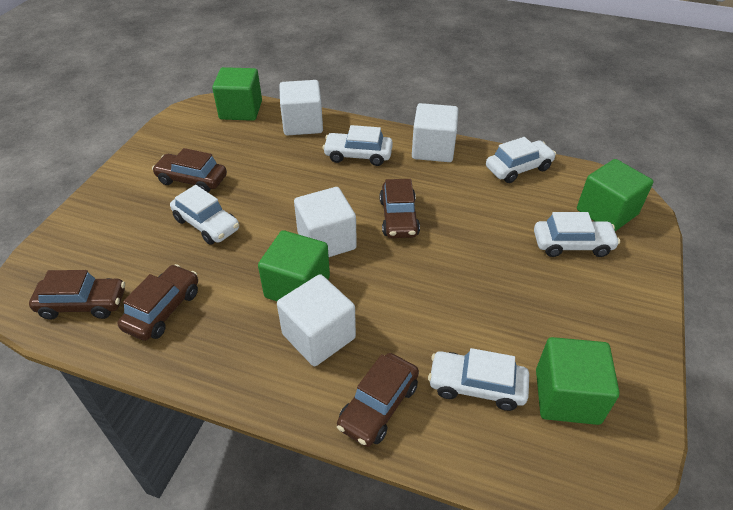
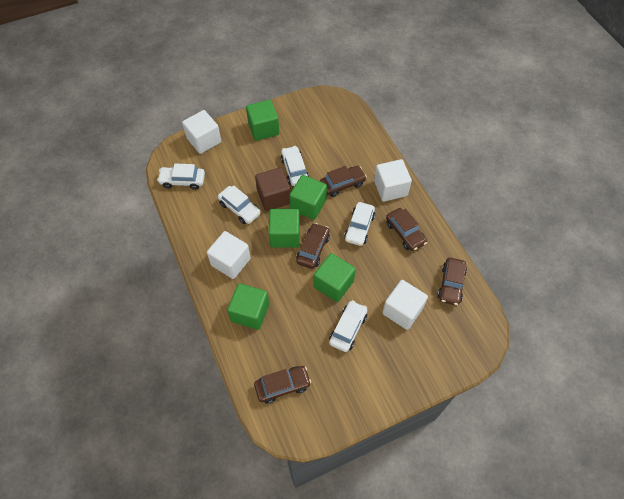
brown cube: 0 -> 1
green cube: 4 -> 5

